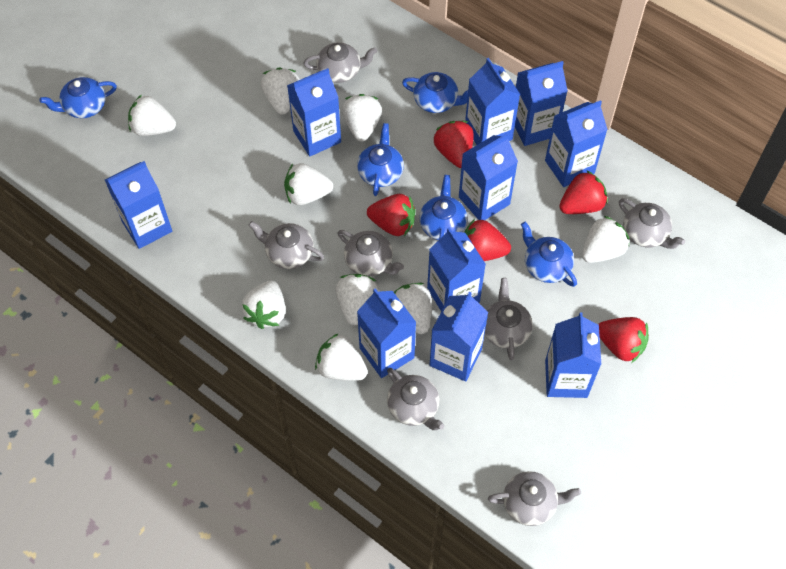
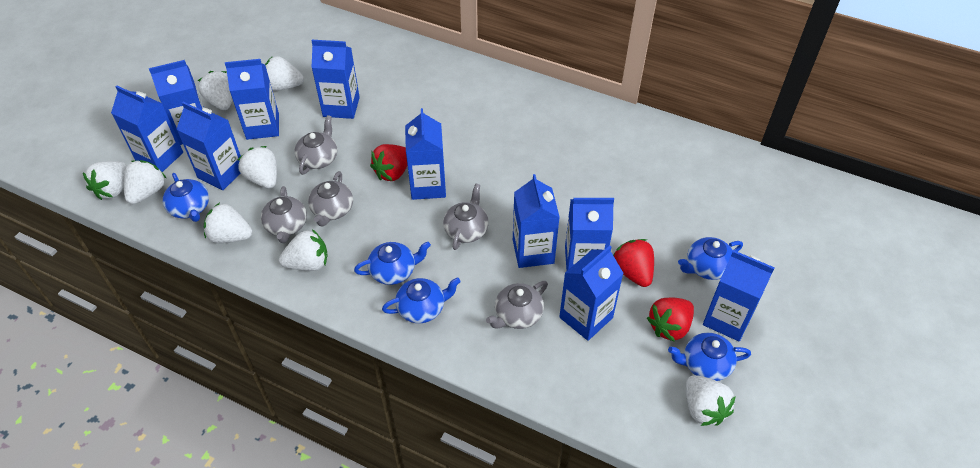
grey teapot: 7 -> 5
red strawberry: 5 -> 3
white strawberry: 9 -> 8

